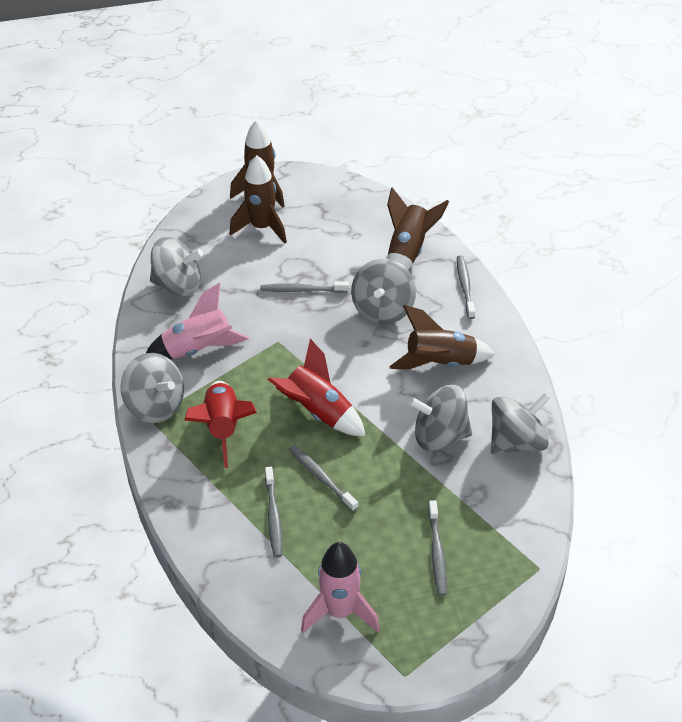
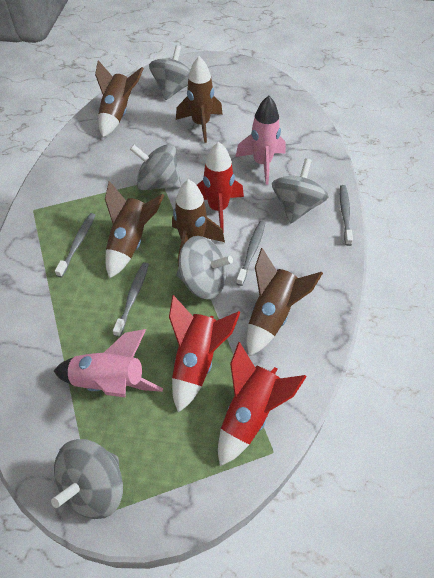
brown rocket: 4 -> 5
grey toothbrush: 5 -> 4
red rocket: 2 -> 3

